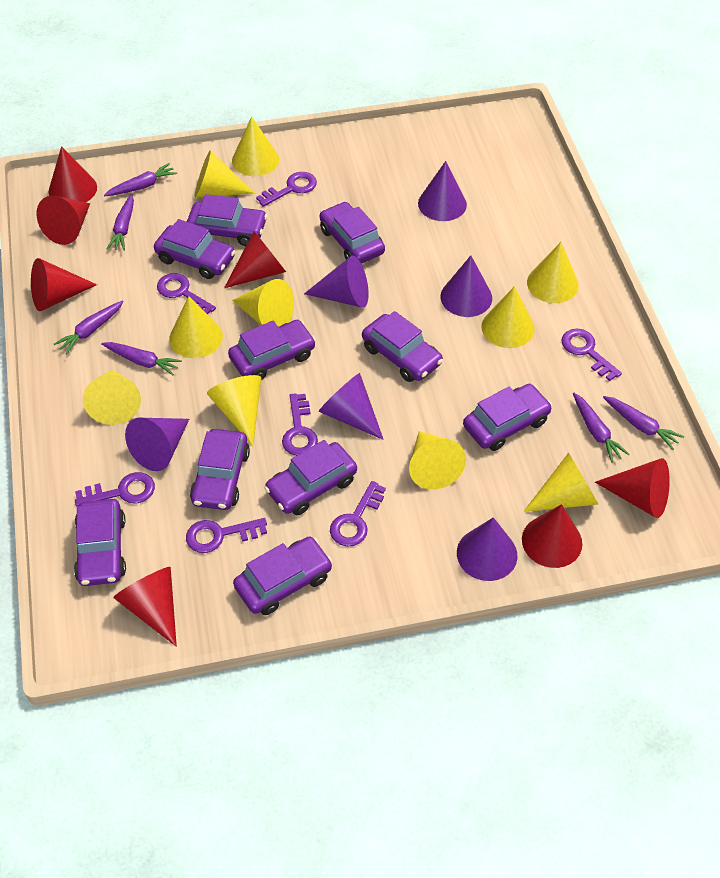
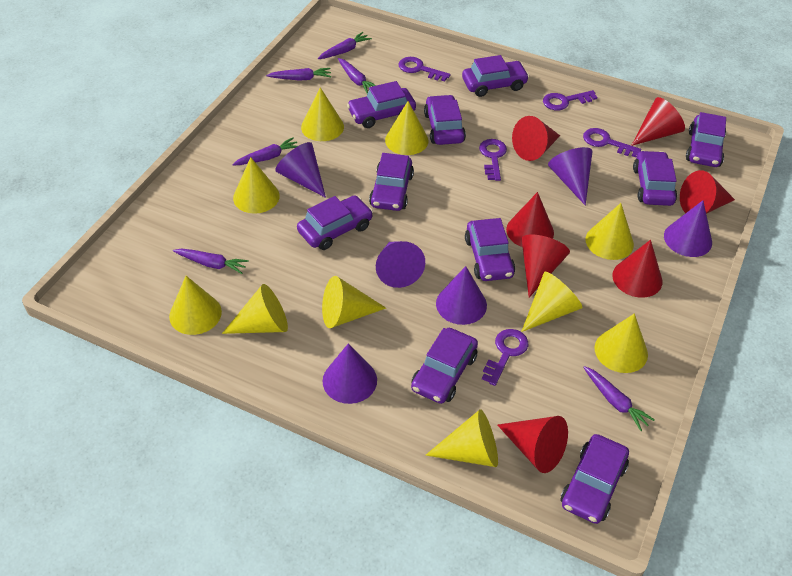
purple key: 7 -> 5

